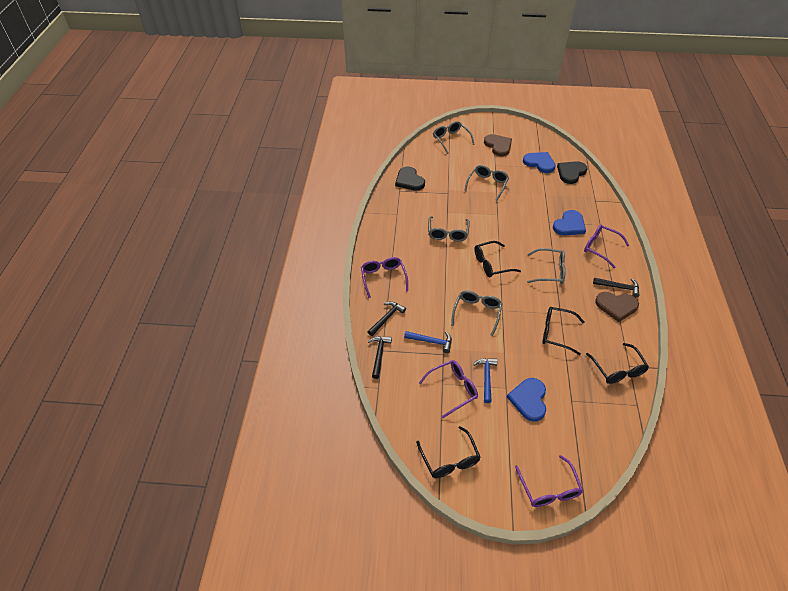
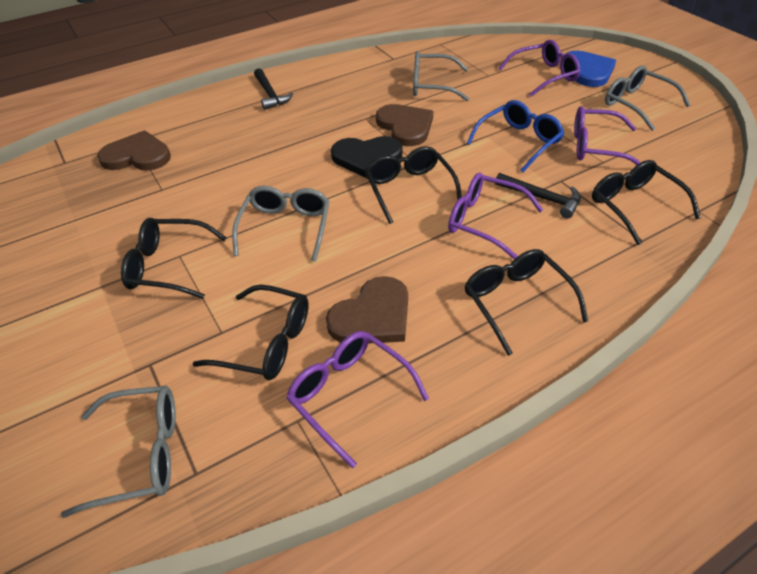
black glasses: 4 -> 5
black hammer: 3 -> 2
black heart: 2 -> 1
blue glasses: 0 -> 1
blue hammer: 2 -> 0
blue heart: 3 -> 1
brown heart: 2 -> 3
grey glasses: 5 -> 4

